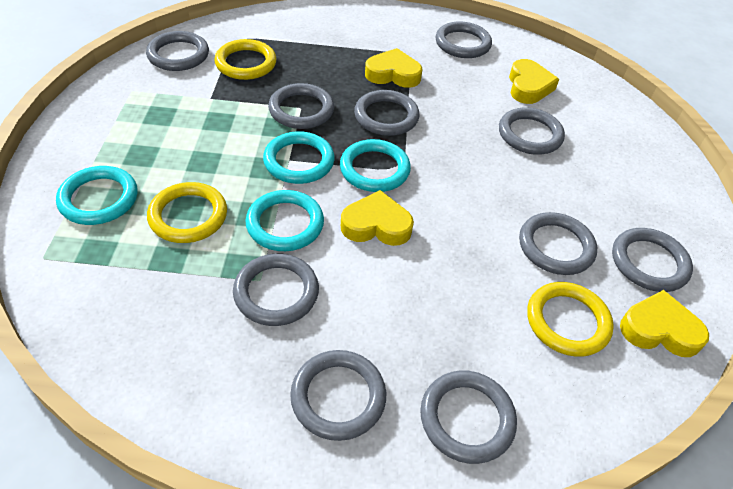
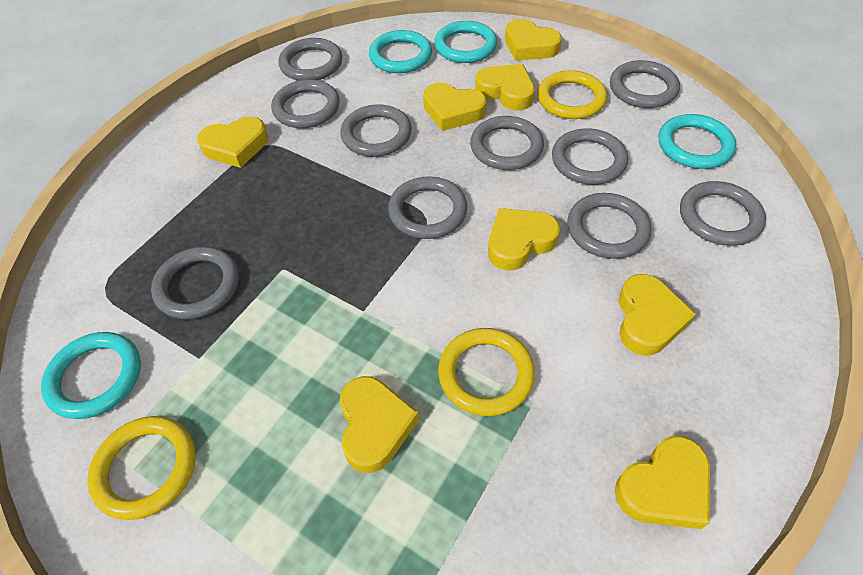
yellow heart: 4 -> 8

